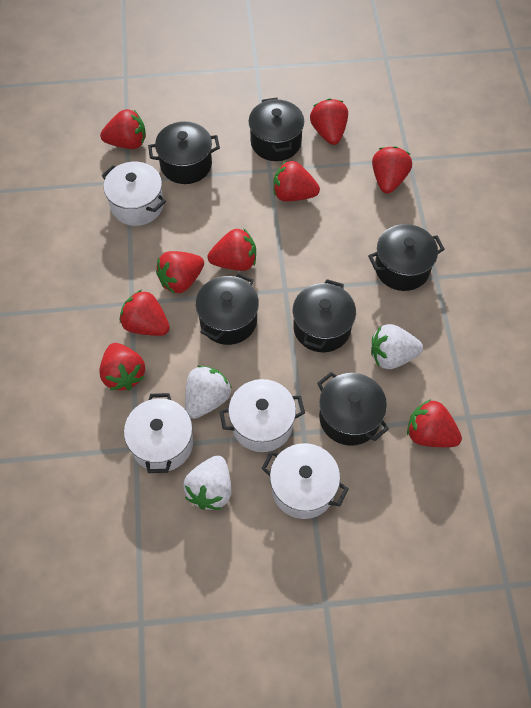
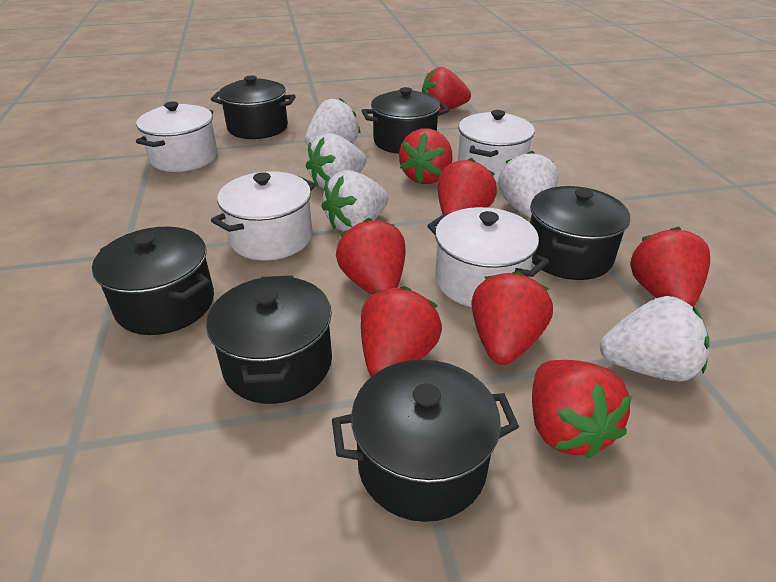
red strawberry: 9 -> 8
white strawberry: 3 -> 5

